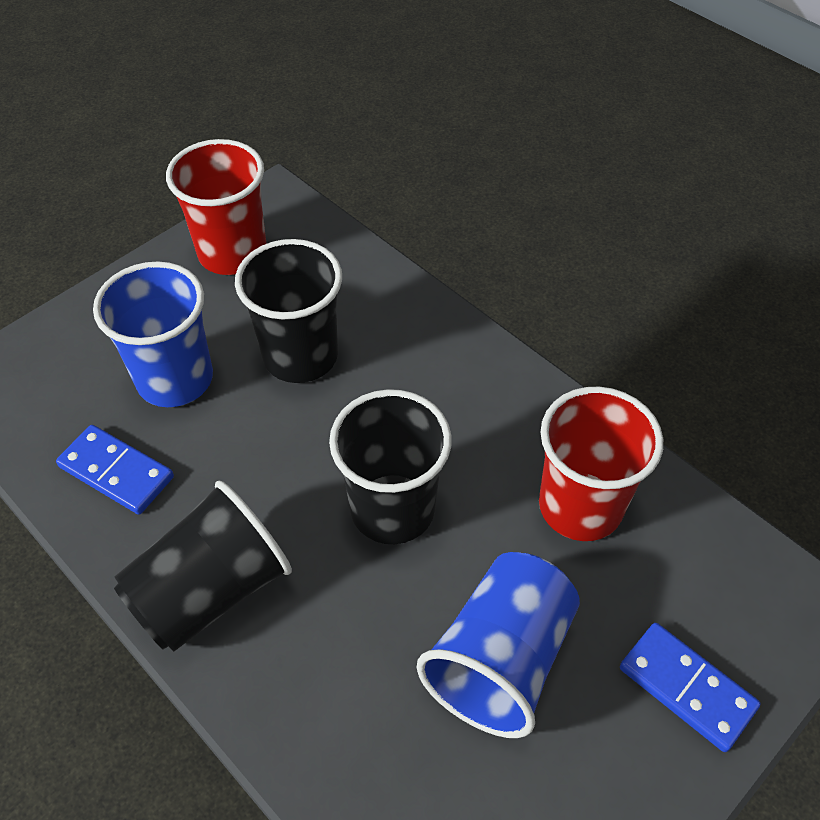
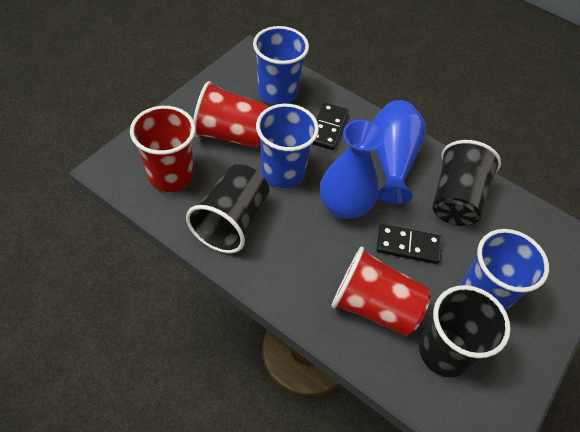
black domino: 0 -> 2
blue cup: 2 -> 3
blue domino: 2 -> 0
blue vase: 0 -> 2
red cup: 2 -> 3

